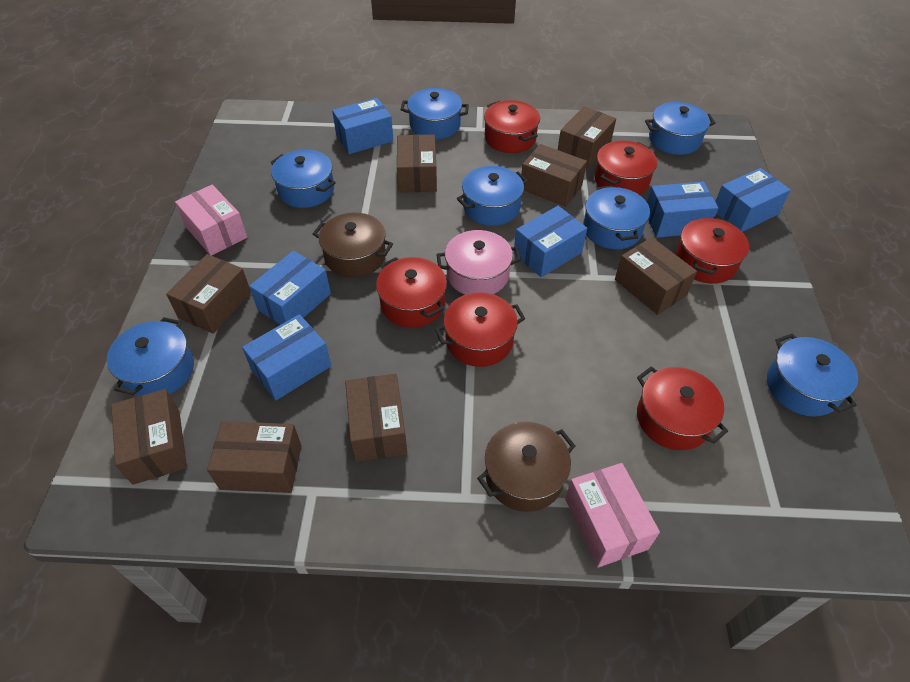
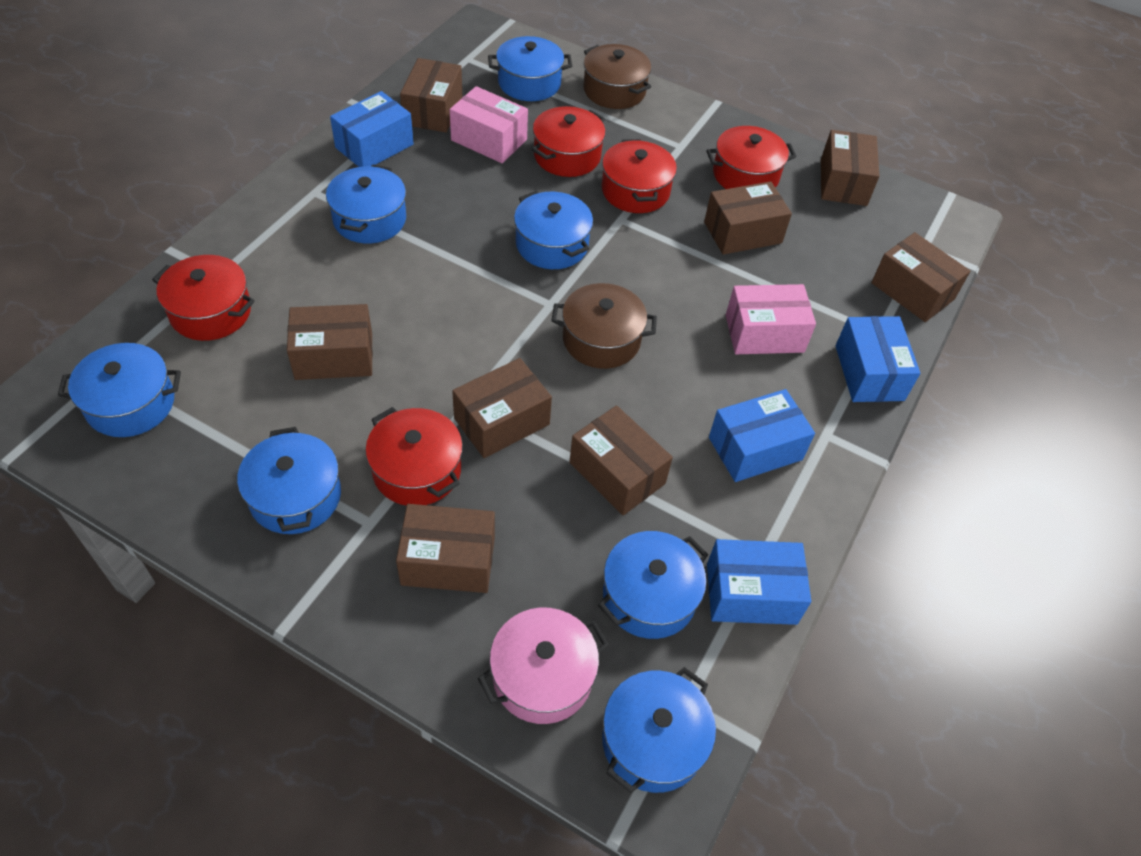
blue box: 6 -> 4
red pot: 6 -> 5

